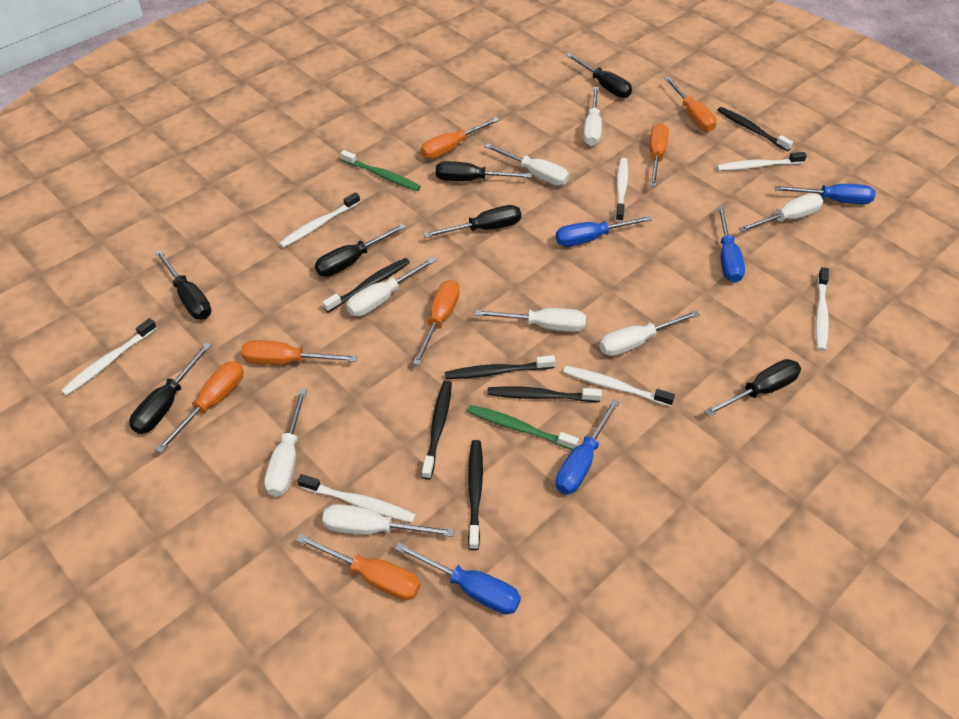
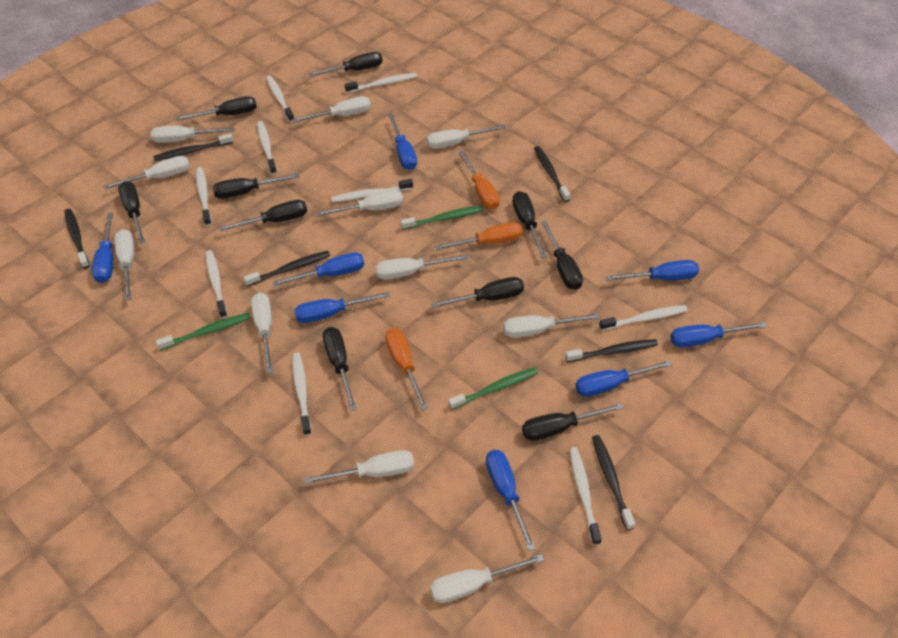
black screwdriver: 7 -> 10
blue screwdriver: 5 -> 8
green toothbrush: 2 -> 3
orange screwdriver: 7 -> 3
white screwdriver: 8 -> 11
white toothbrush: 7 -> 9

